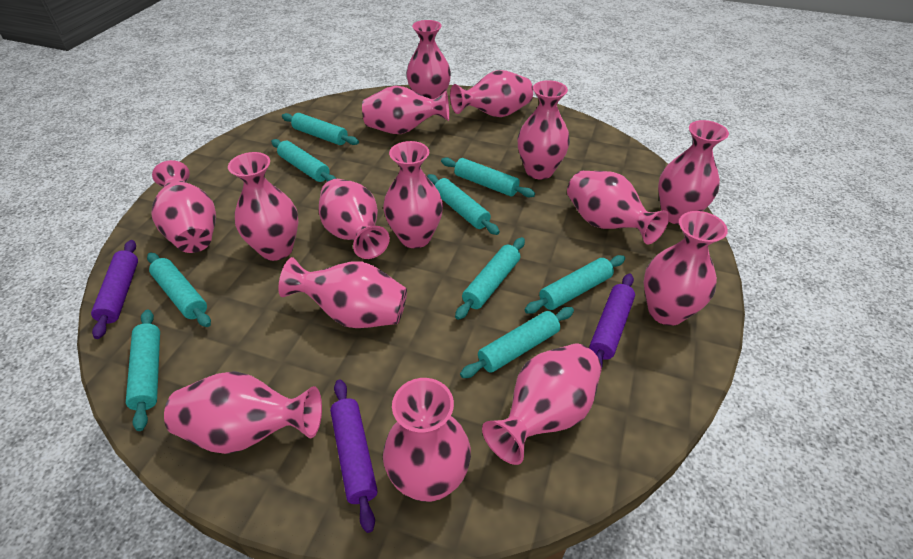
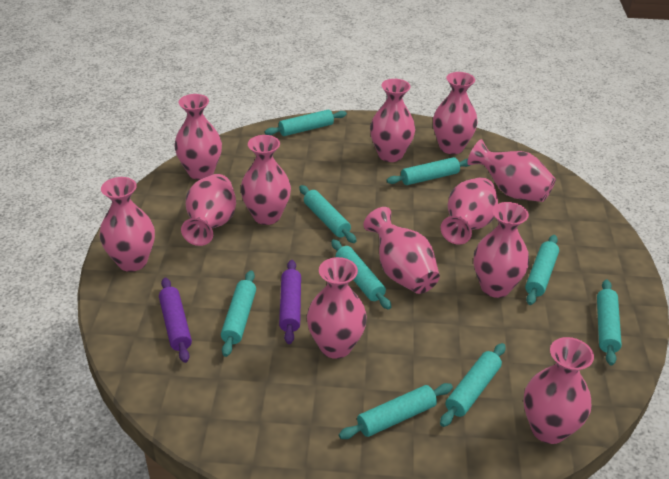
pink vase: 15 -> 12
purple rolling pin: 3 -> 2

